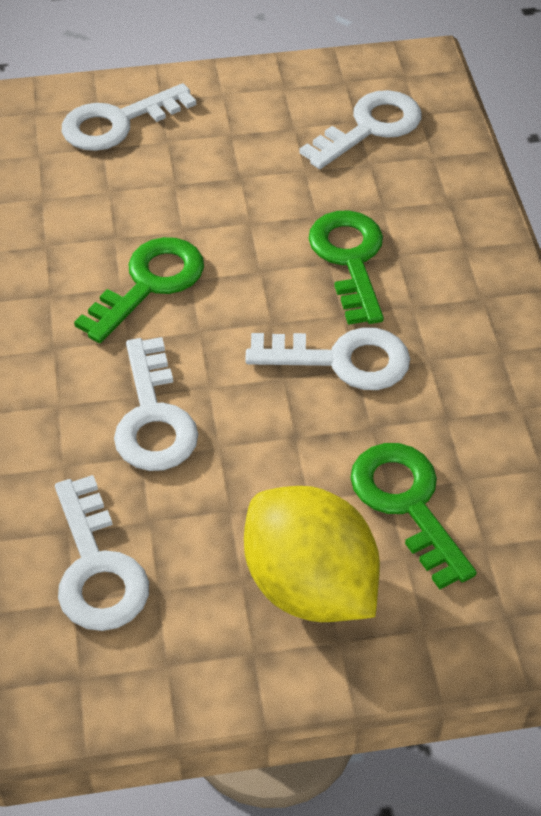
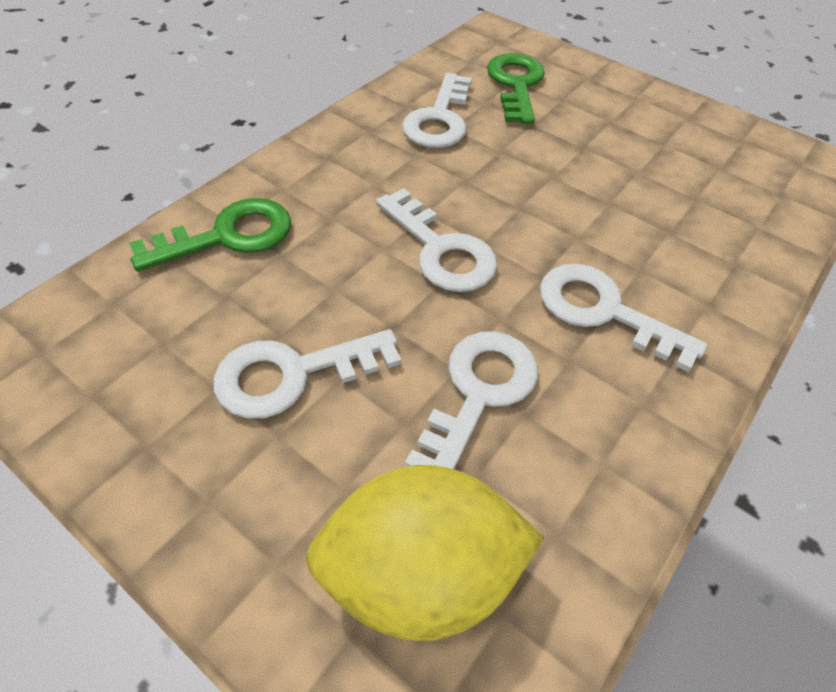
green key: 3 -> 2

